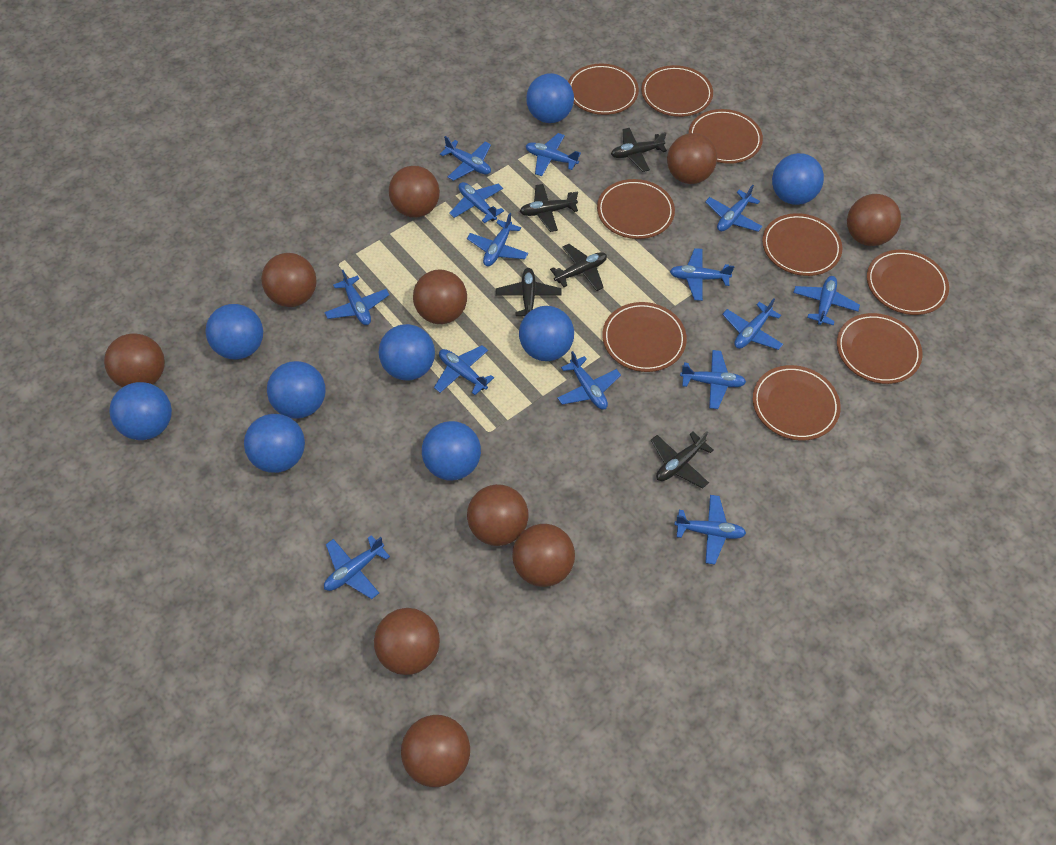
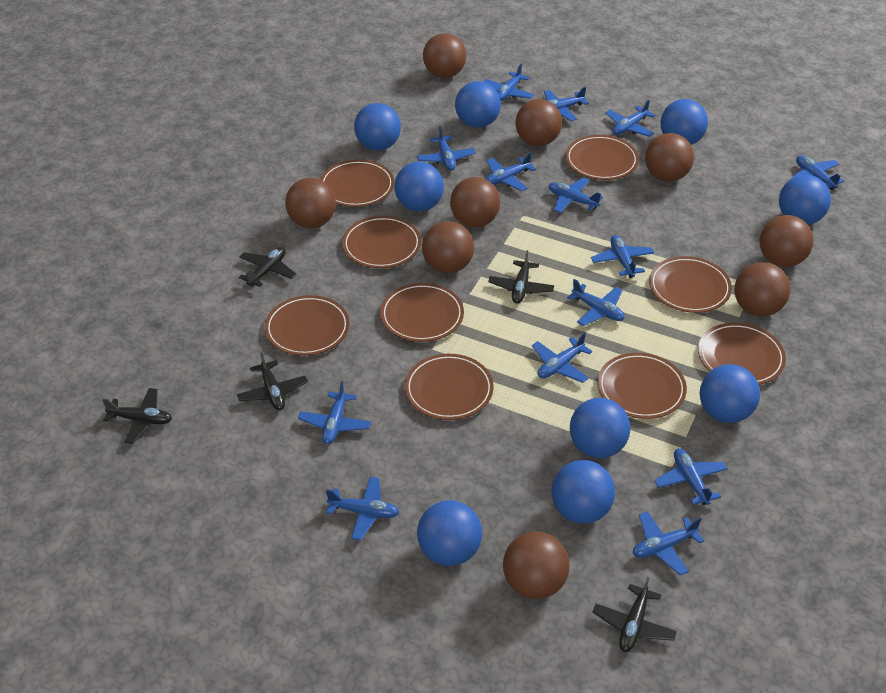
brown ball: 10 -> 9

